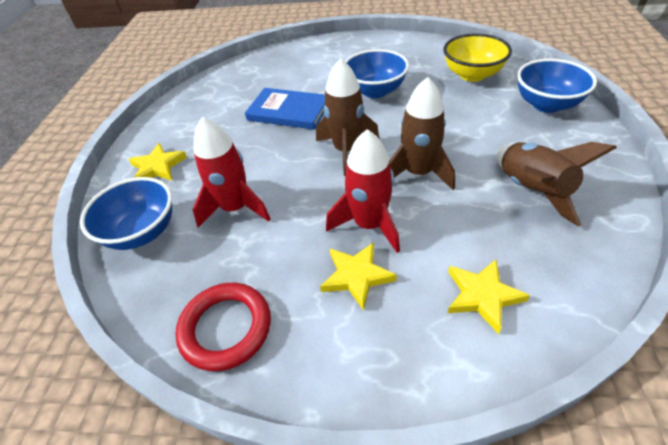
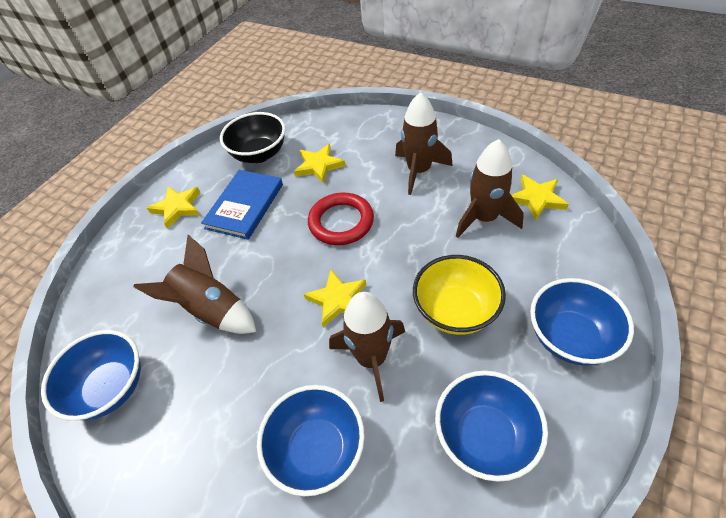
black bowl: 0 -> 1
blue bowl: 3 -> 4
brown rocket: 3 -> 4
red rocket: 2 -> 0
yellow star: 3 -> 4

